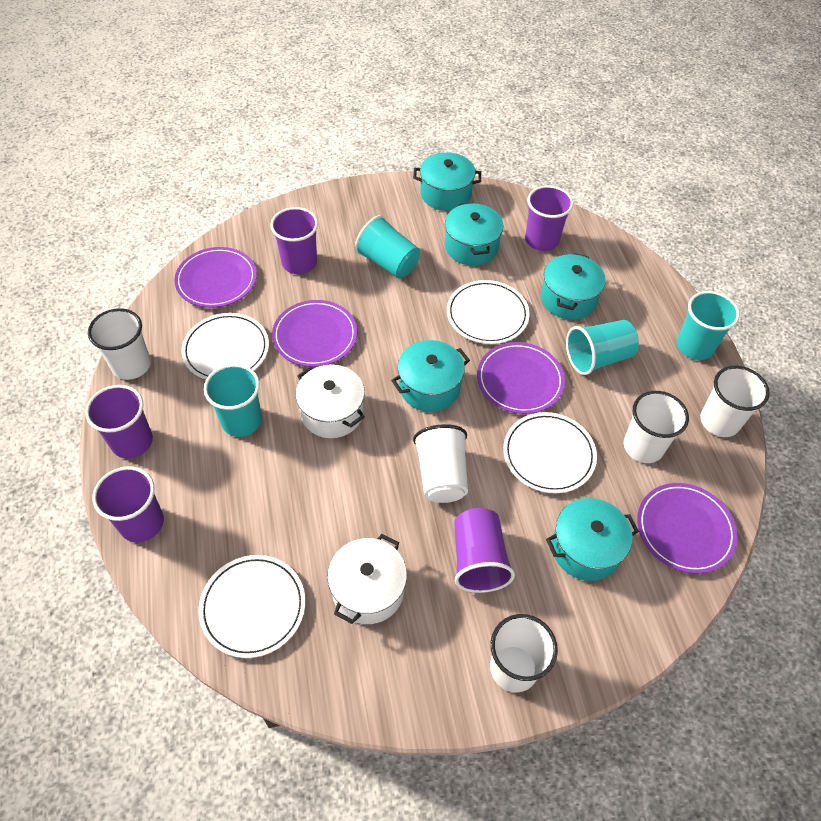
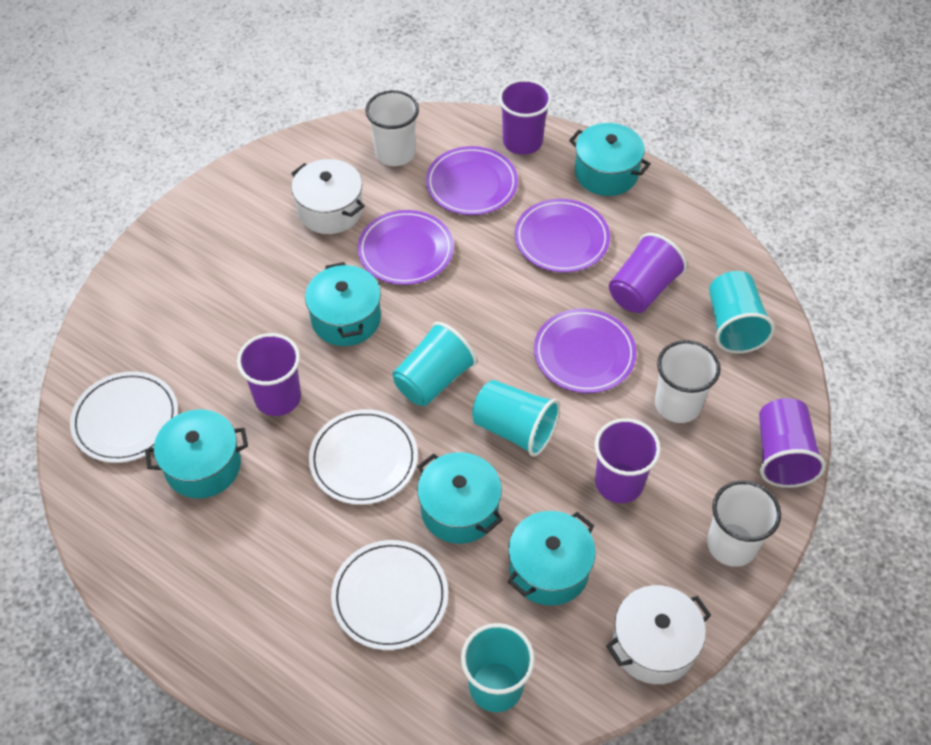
white cup: 5 -> 3
white plate: 4 -> 3

